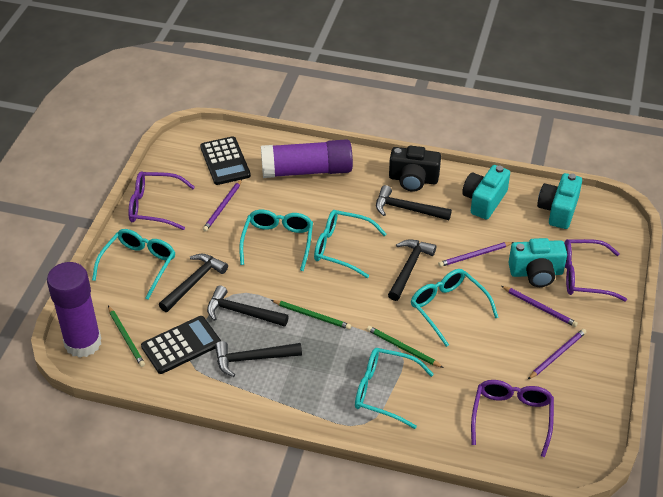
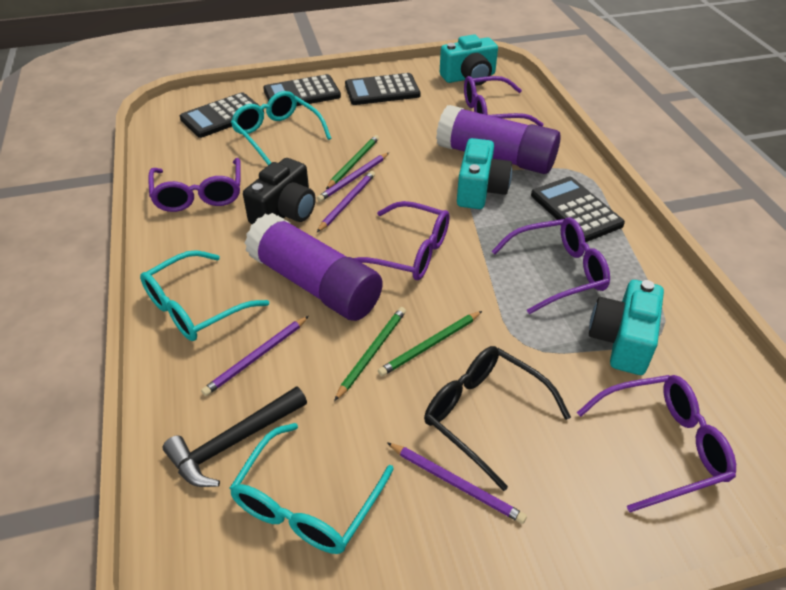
black calculator: 2 -> 4
black glasses: 0 -> 1
black hammer: 5 -> 1
purple glasses: 3 -> 5
turquoise glasses: 5 -> 3

